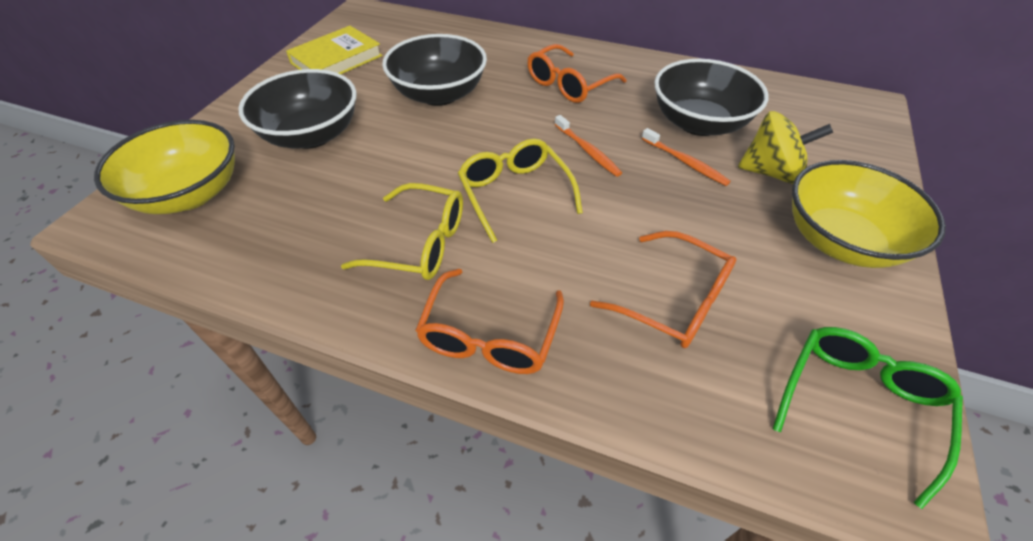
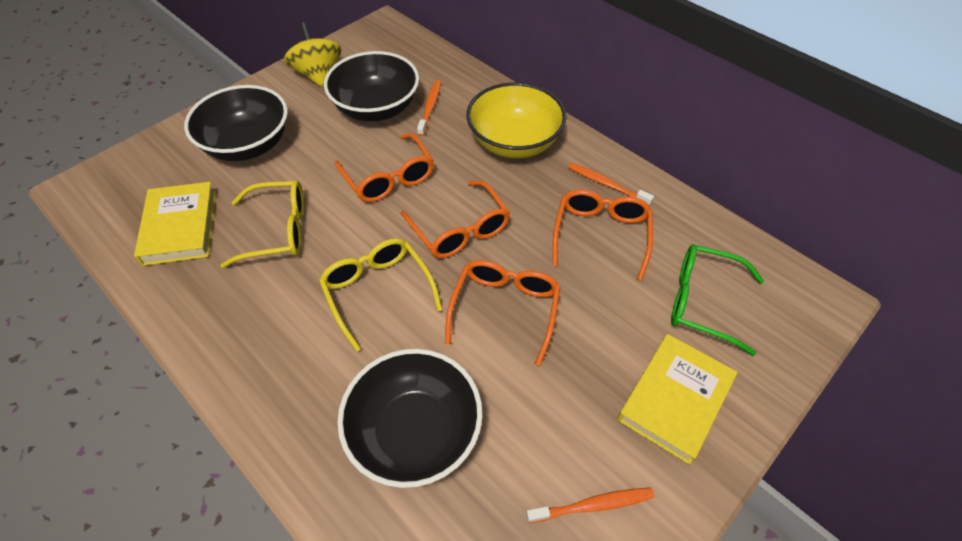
orange glasses: 3 -> 4
orange toothbrush: 2 -> 3
yellow book: 1 -> 2
yellow bowl: 2 -> 1

